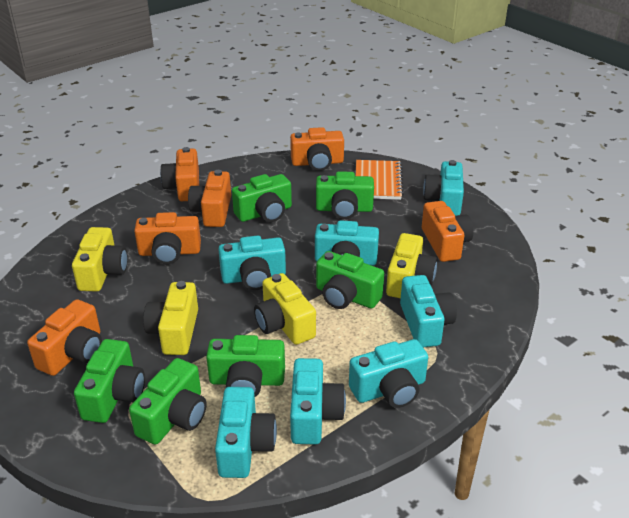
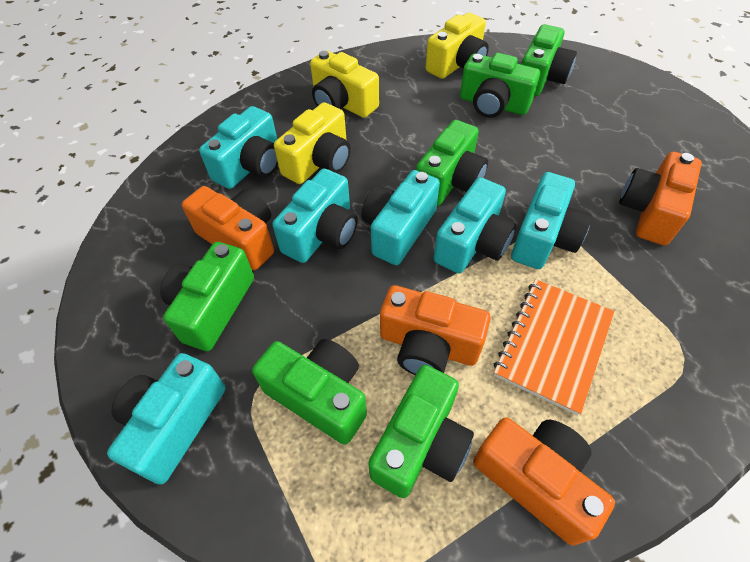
orange camera: 6 -> 4
turquoise camera: 7 -> 6
yellow camera: 4 -> 3

